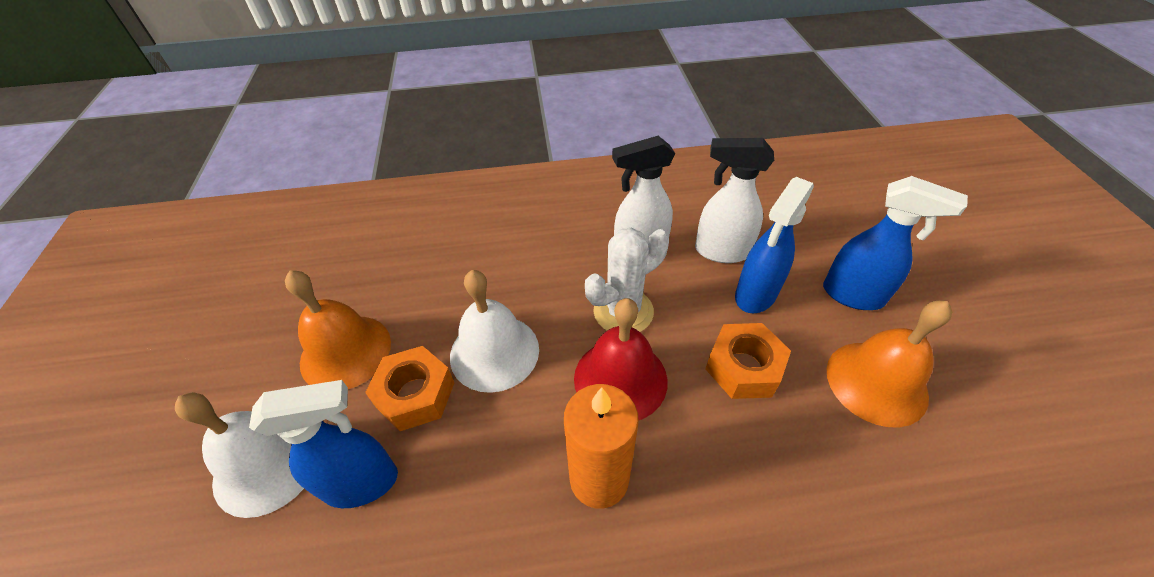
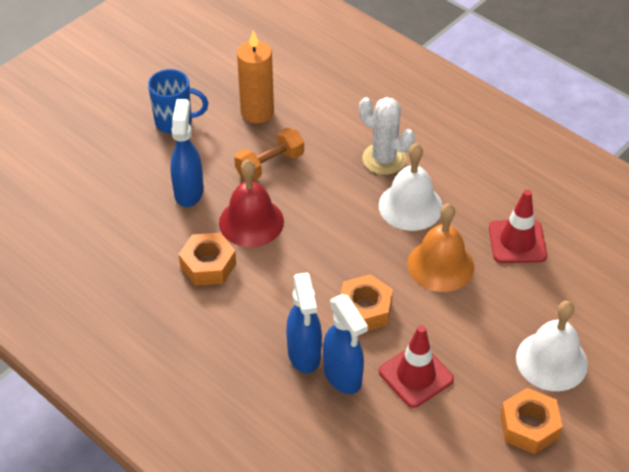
blue mug: 0 -> 1
orange bell: 2 -> 1
orange dumbbell: 0 -> 1
orange nut: 2 -> 3
red traffic cone: 0 -> 2
white spray bottle: 2 -> 0

